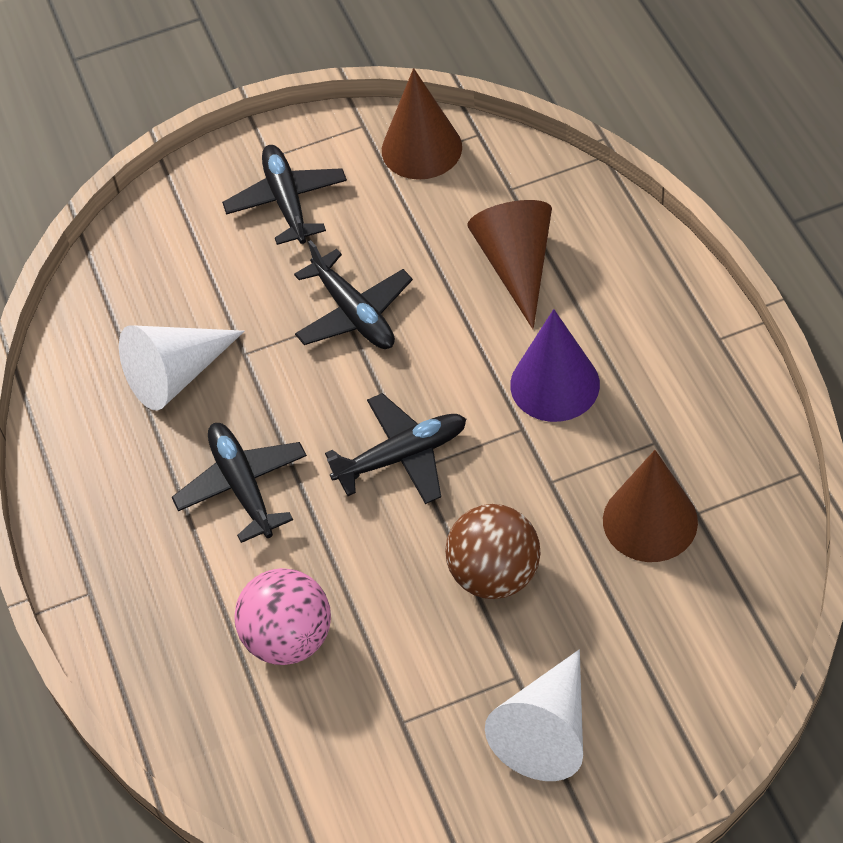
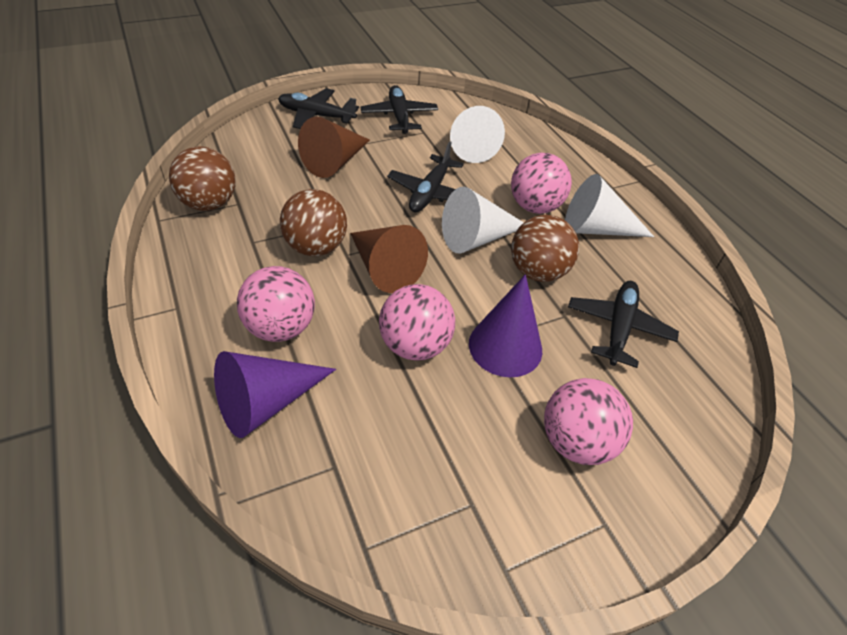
brown ball: 1 -> 3
brown cone: 3 -> 2
pink ball: 1 -> 4
purple cone: 1 -> 2
white cone: 2 -> 3

